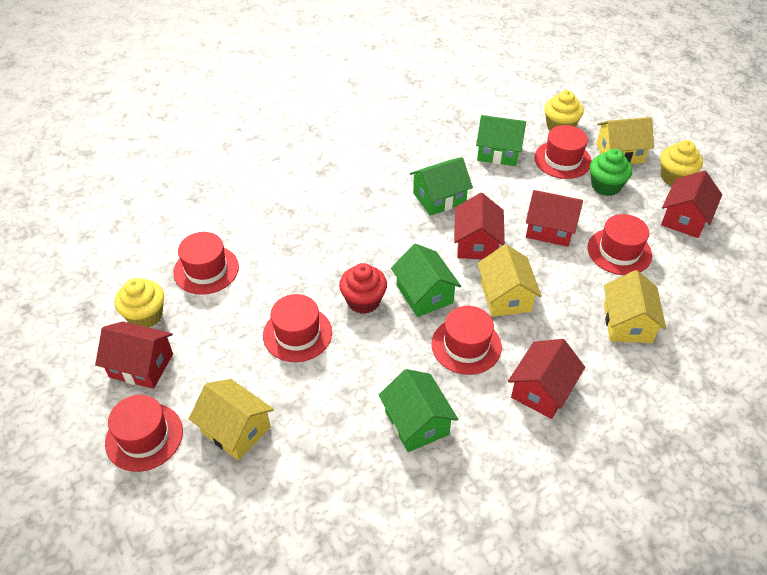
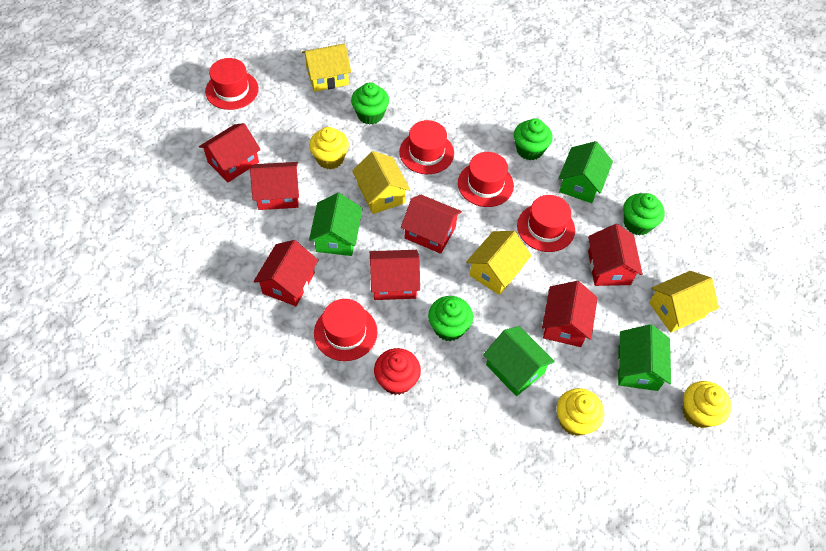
green cupcake: 1 -> 4
red hat: 6 -> 5
red house: 5 -> 7

